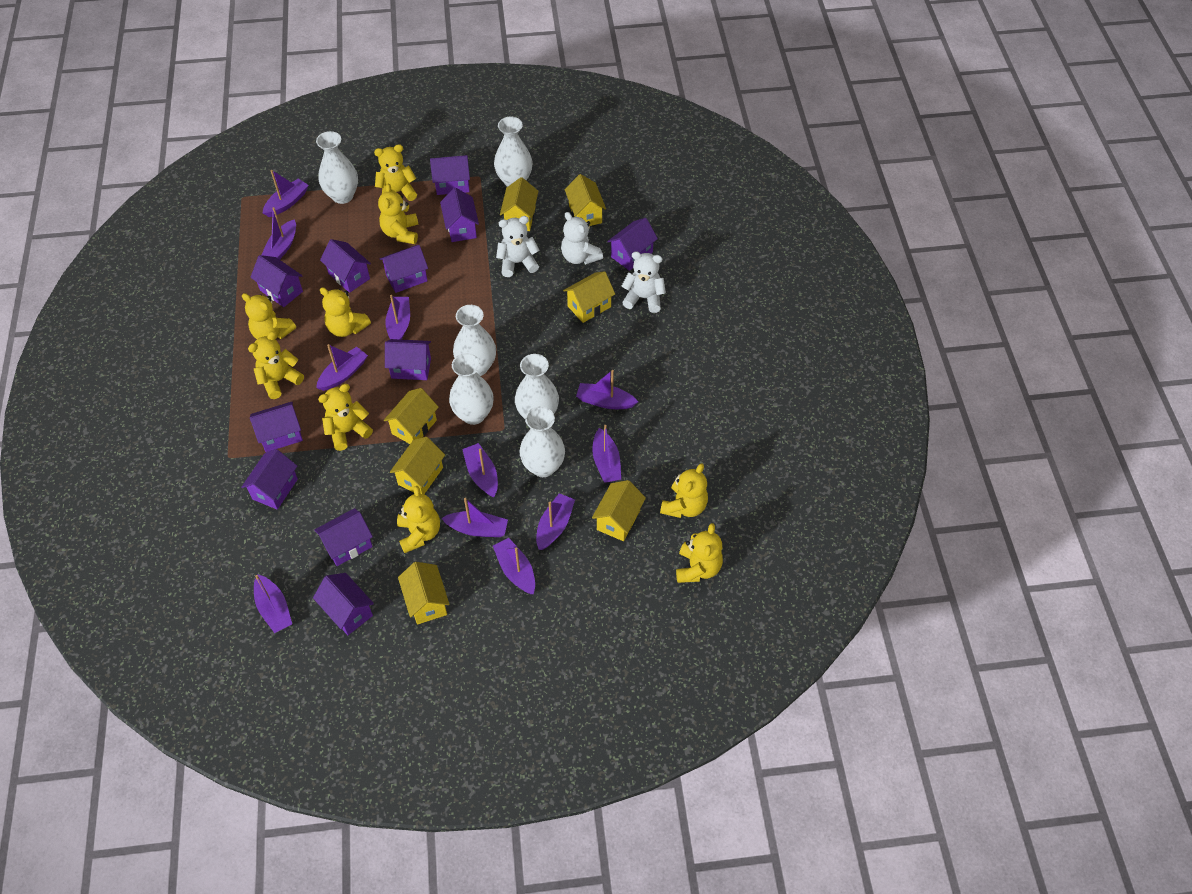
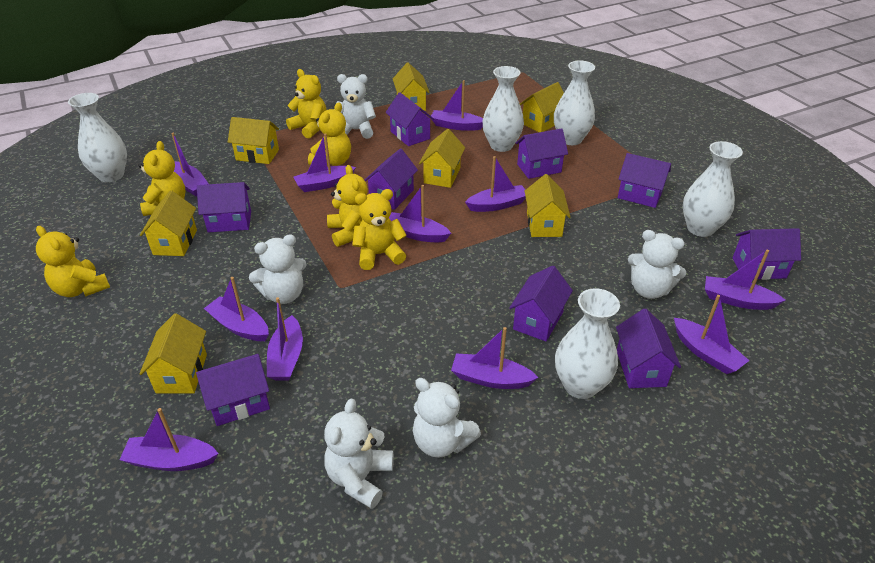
purple house: 11 -> 9
white teddy bear: 3 -> 5
white vase: 6 -> 5
yellow teddy bear: 9 -> 6

